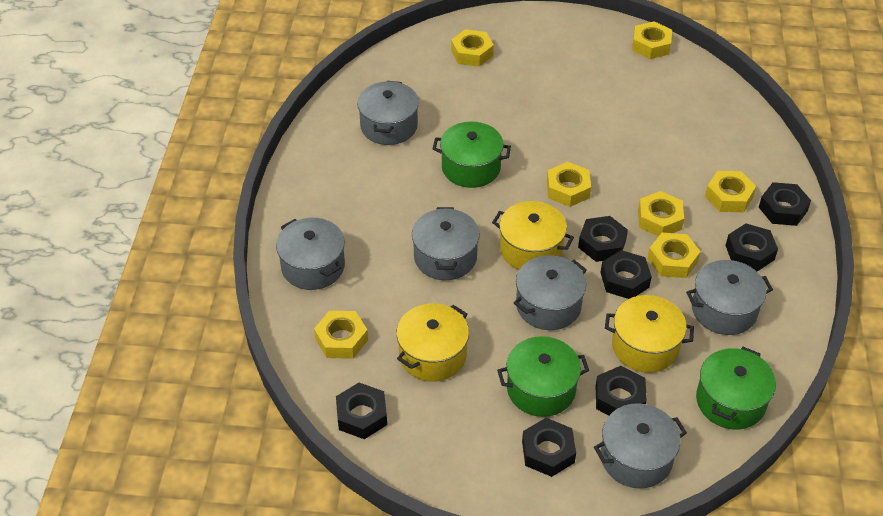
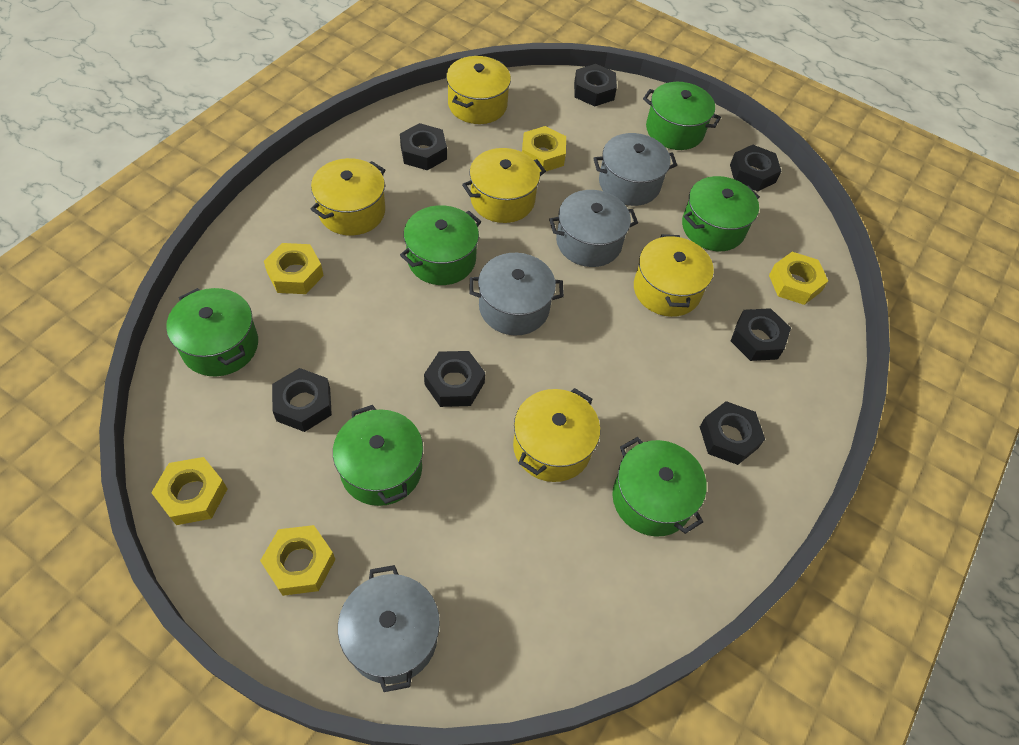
green pot: 3 -> 6
grey pot: 6 -> 4
yellow nut: 7 -> 5
yellow pot: 3 -> 5

